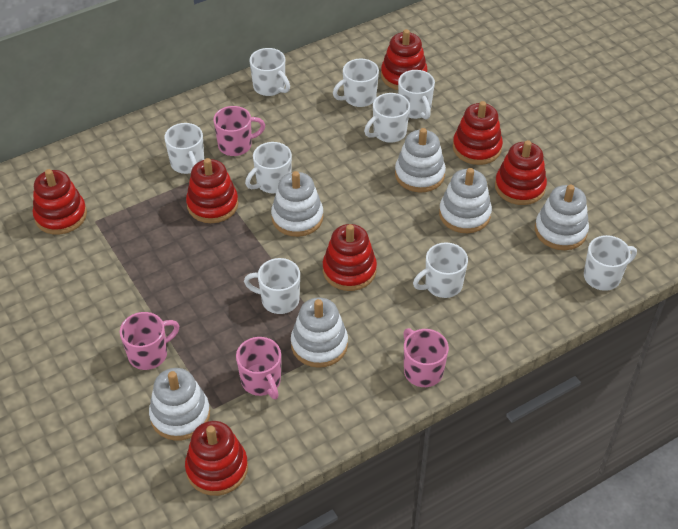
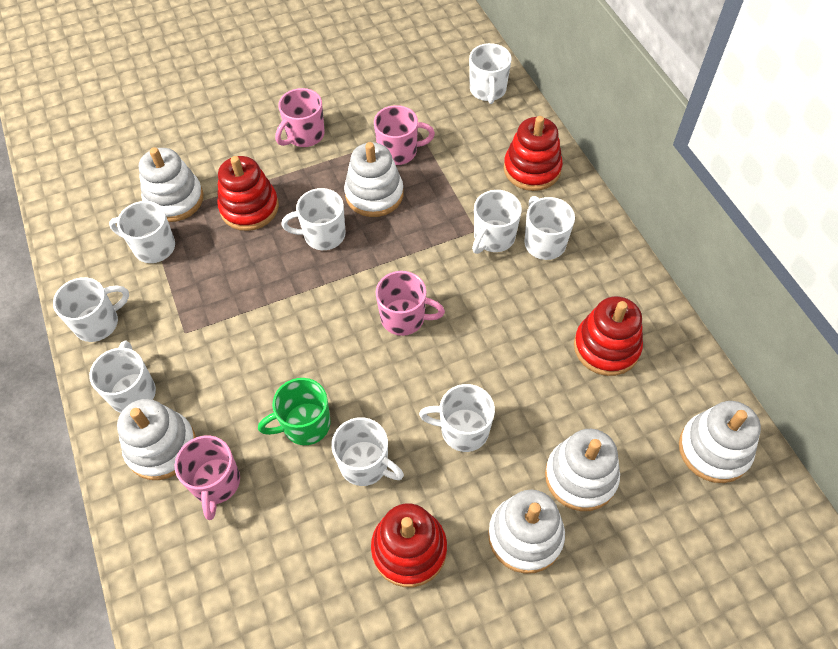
green mug: 0 -> 1
red stacking toy: 7 -> 4

